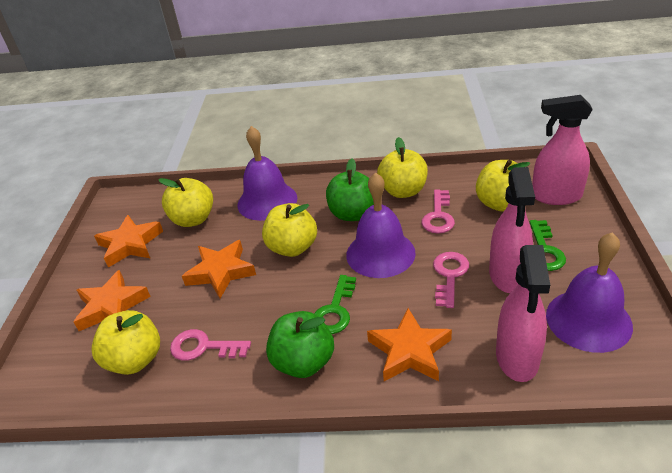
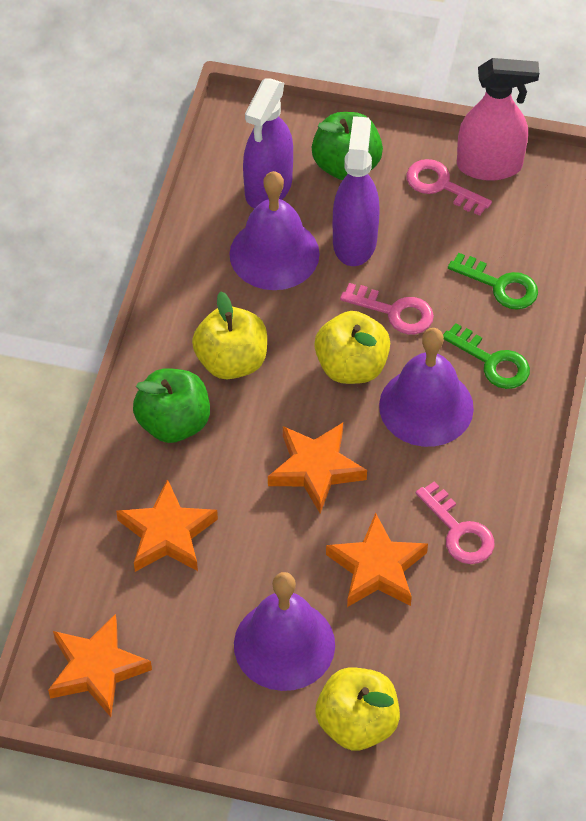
pink spray bottle: 3 -> 1
purple spray bottle: 0 -> 2
yellow apple: 5 -> 3

